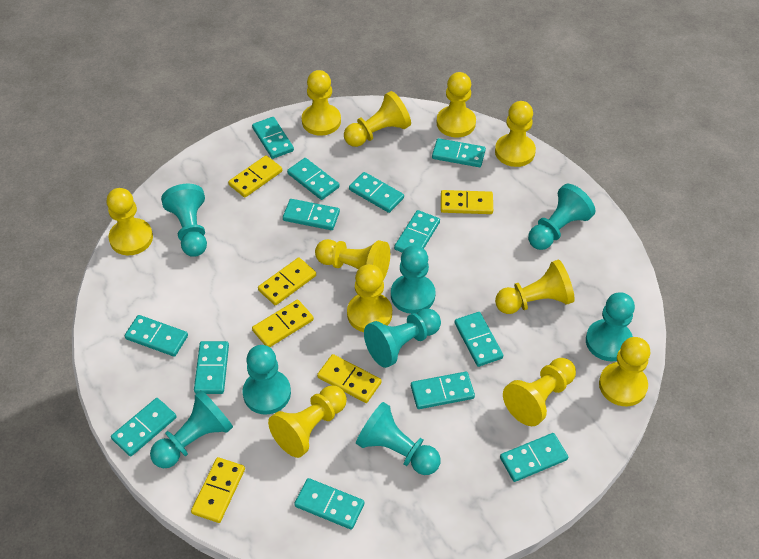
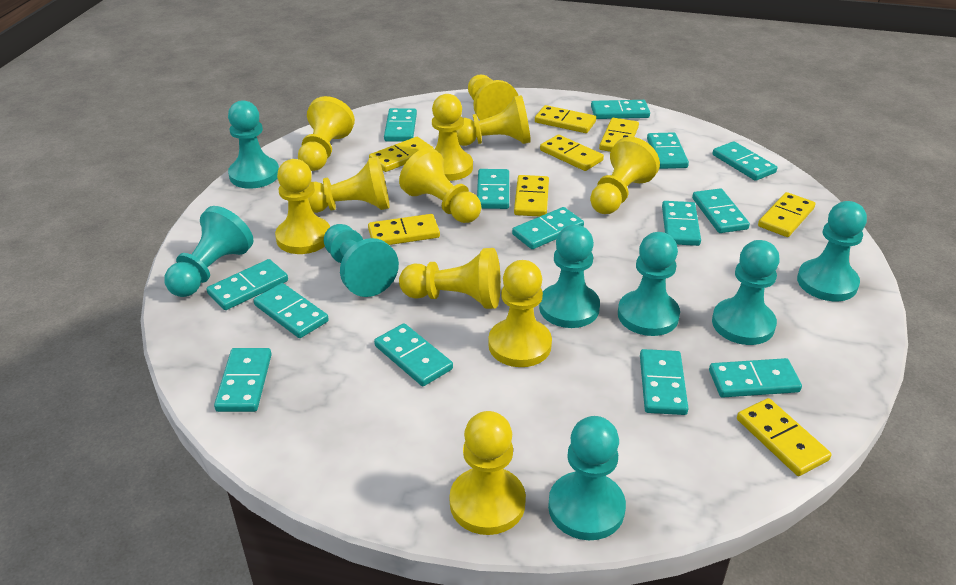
turquoise domino: 13 -> 14
yellow domino: 6 -> 8

